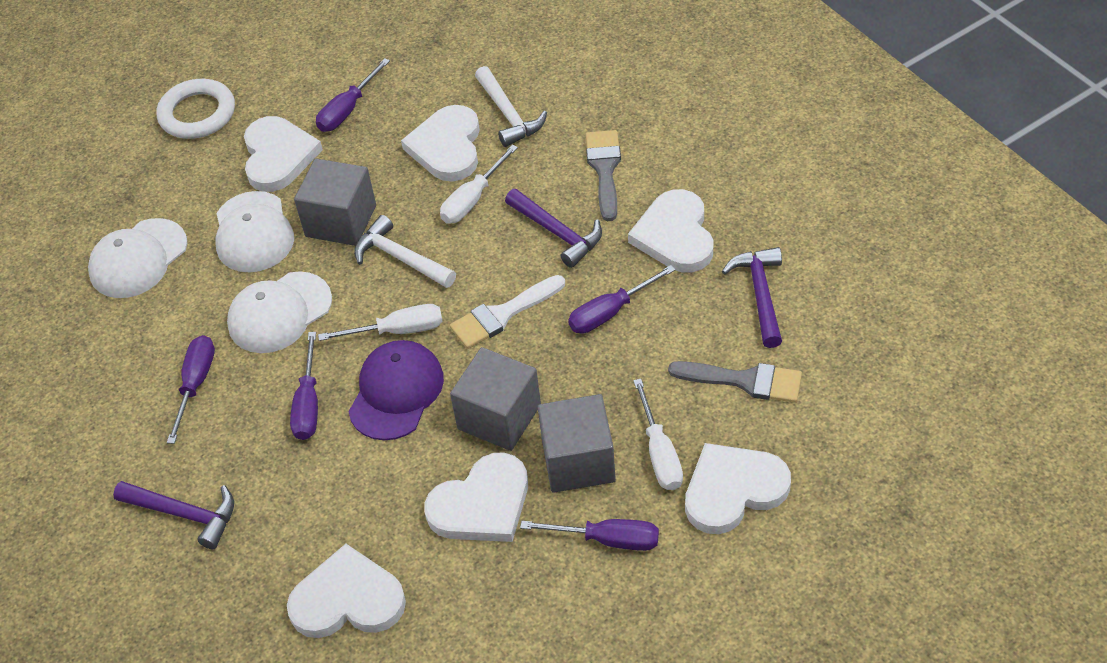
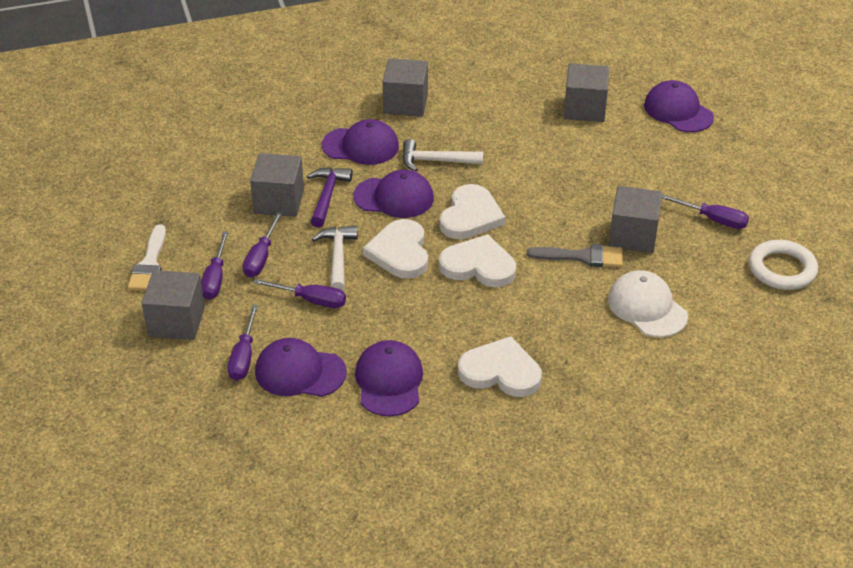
grey brush: 2 -> 1
grey cube: 3 -> 5
purple cap: 1 -> 5
purple hammer: 3 -> 1
white cap: 3 -> 1
white heart: 6 -> 4
white screwdriver: 3 -> 0

